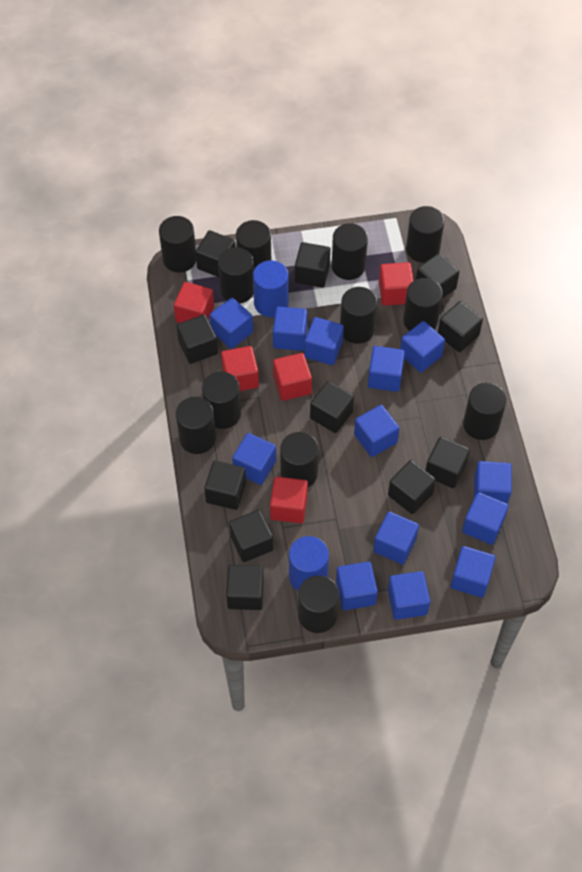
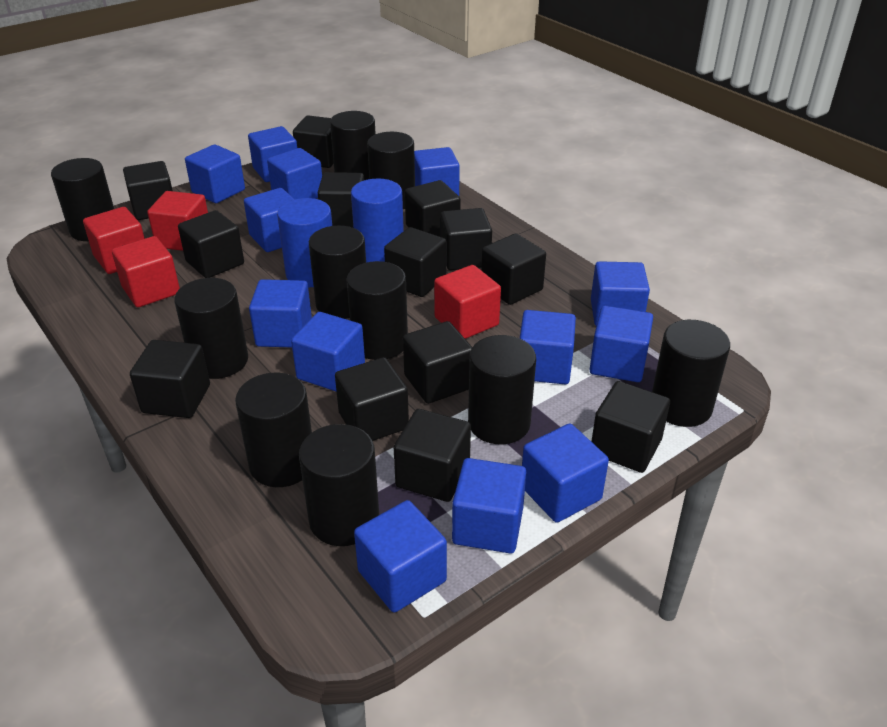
black cube: 11 -> 13
black cylinder: 12 -> 10
red cube: 5 -> 4

